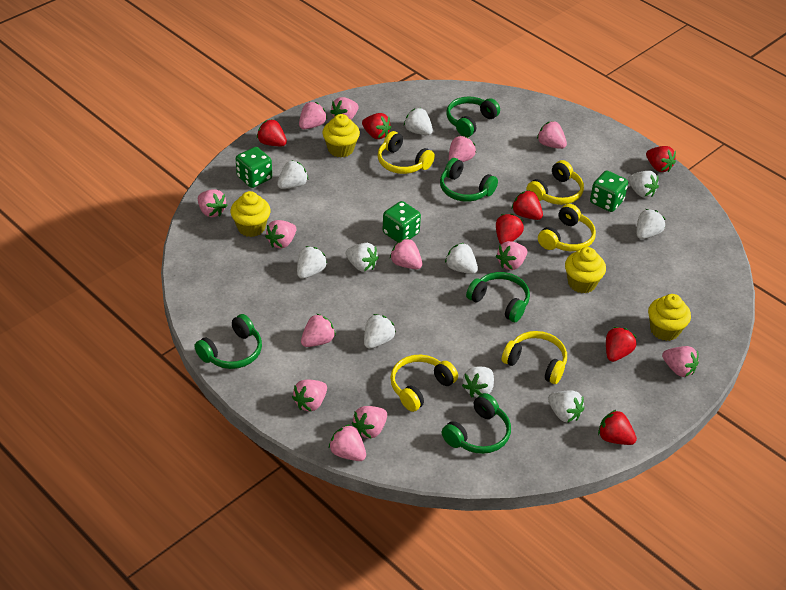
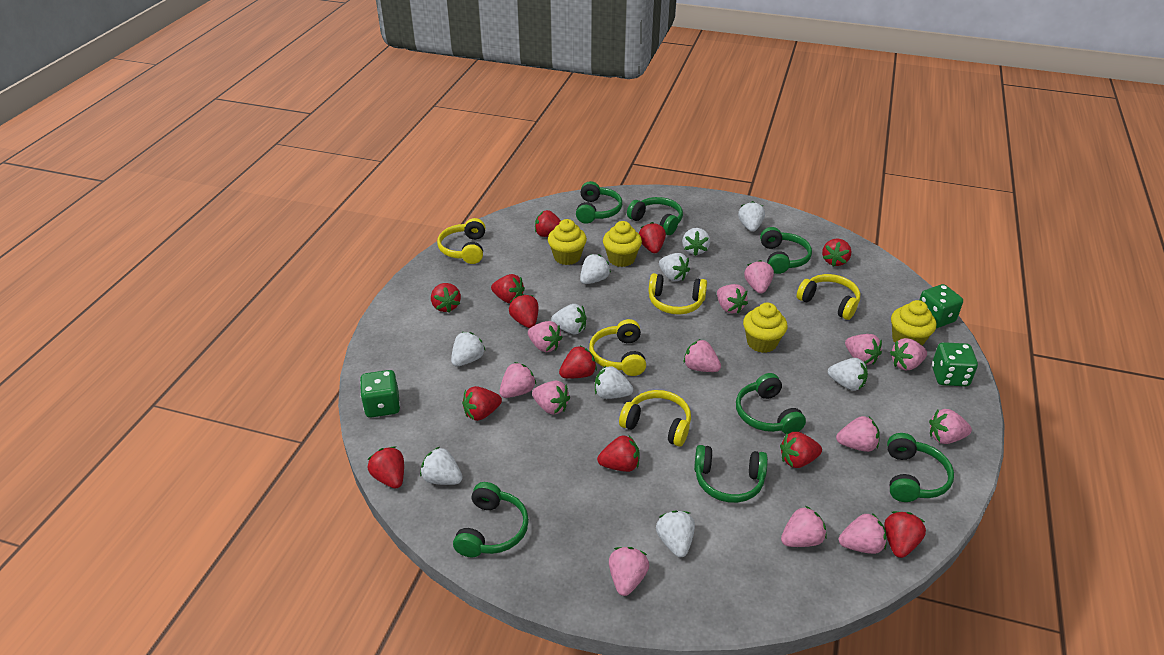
green headphones: 5 -> 7
red strawberry: 7 -> 12

